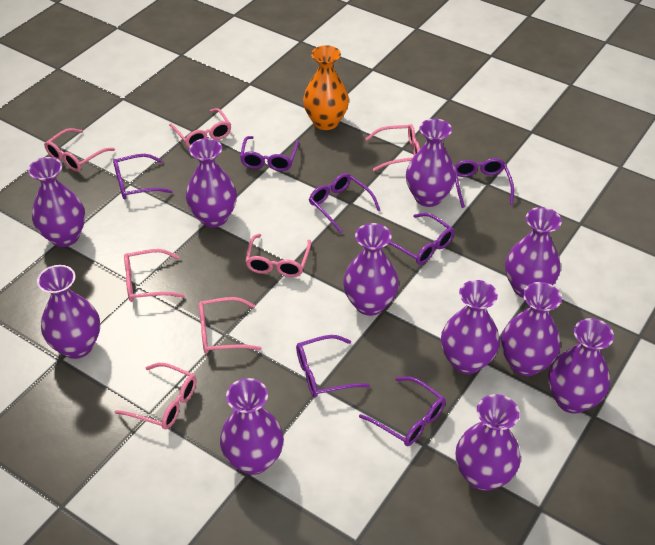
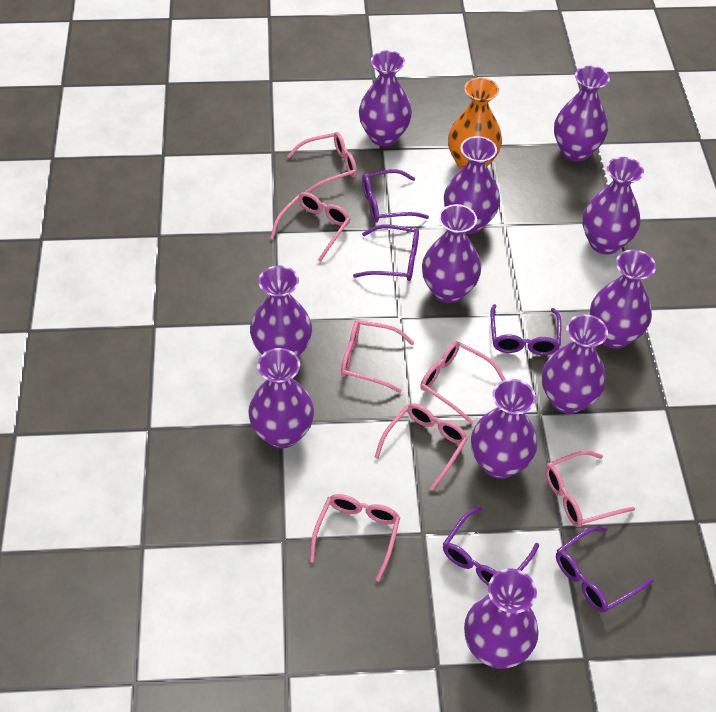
purple glasses: 7 -> 5

